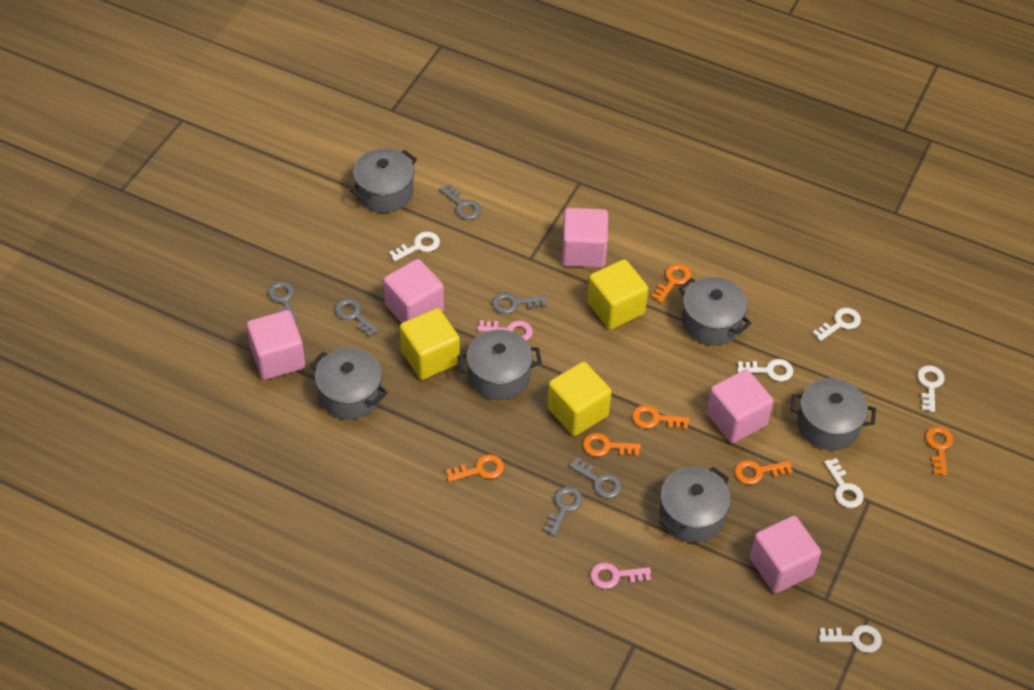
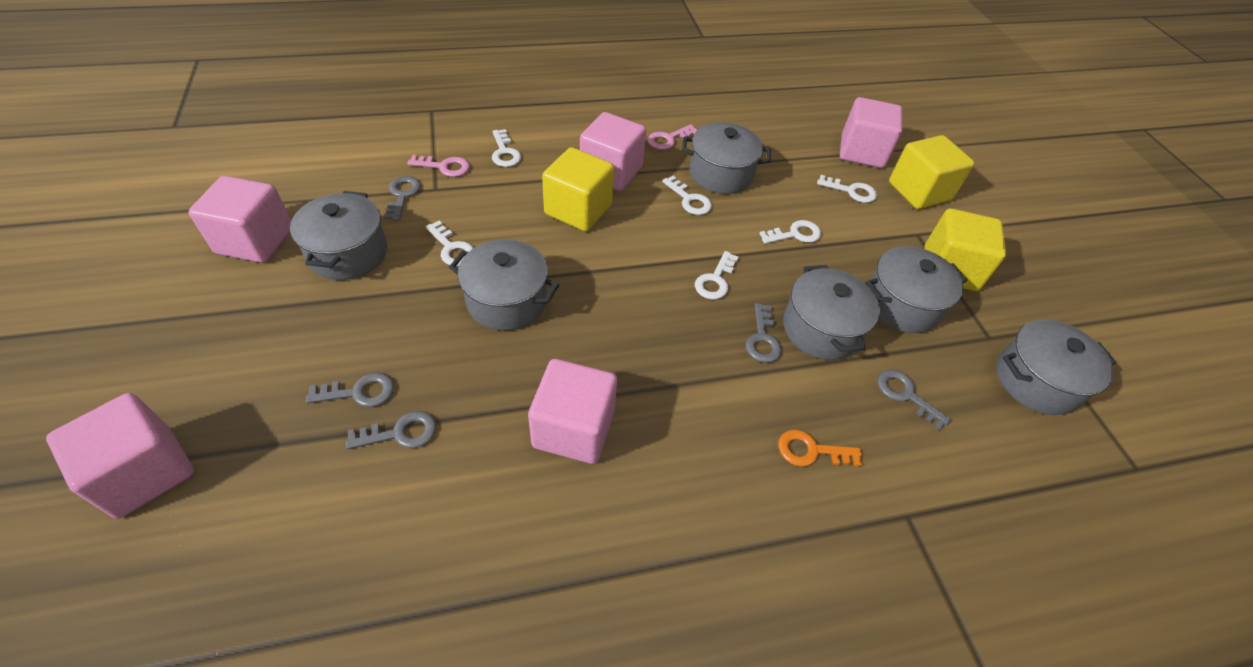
grey key: 6 -> 5
orange key: 6 -> 1

